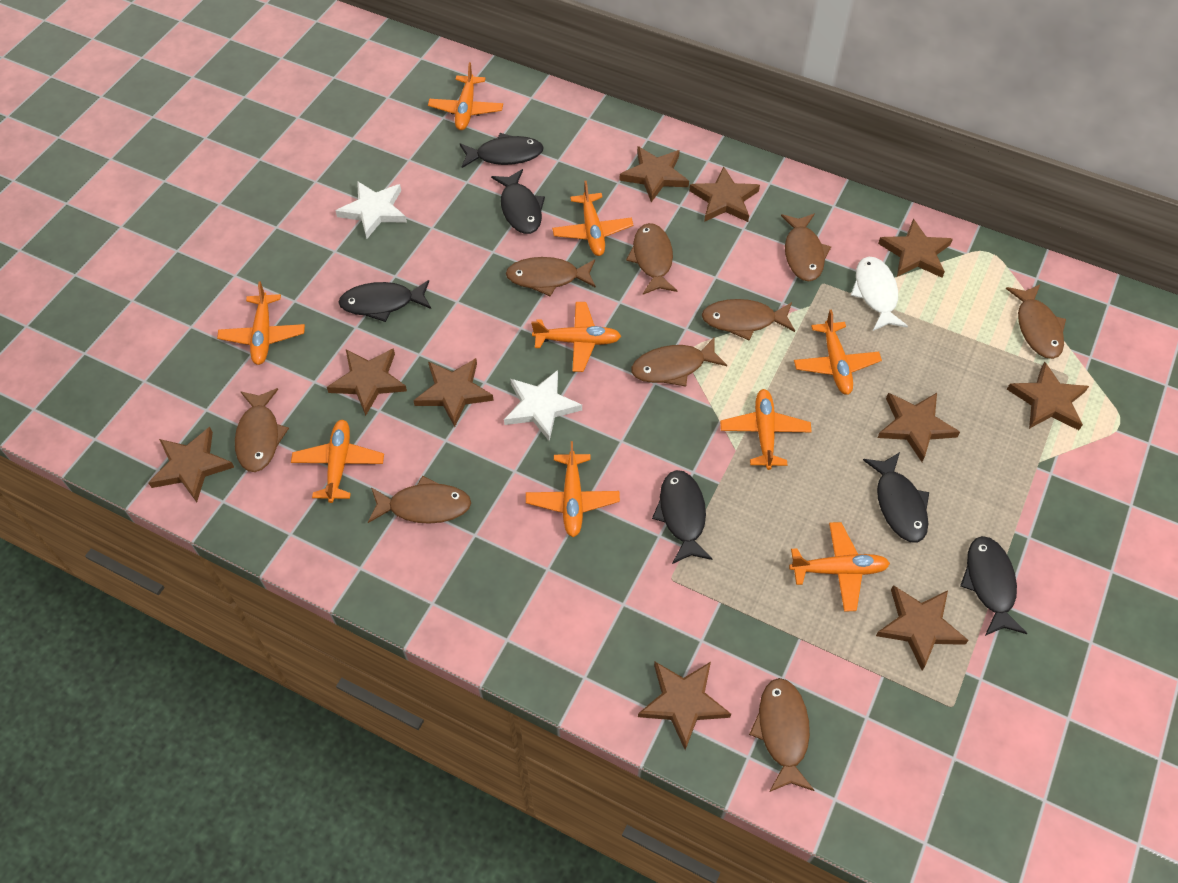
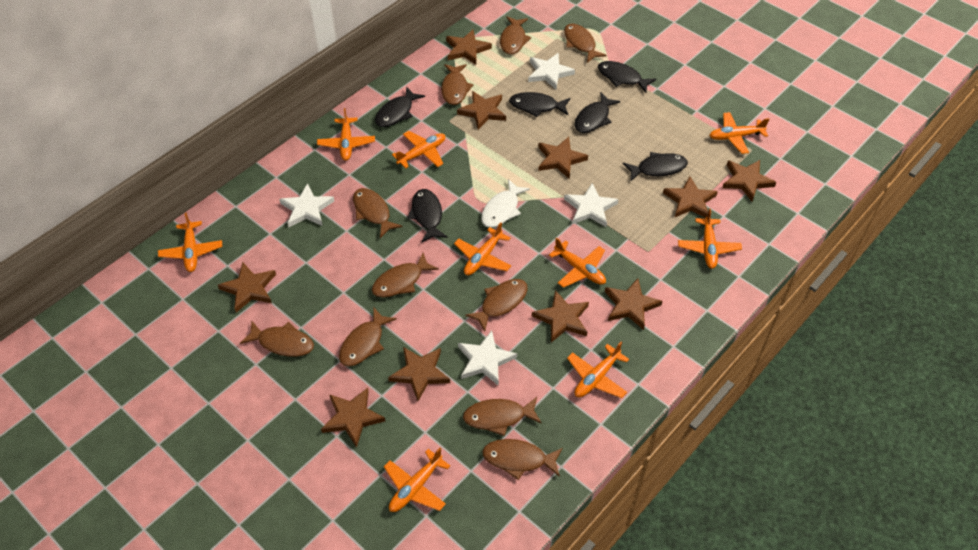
brown fish: 9 -> 10
white star: 2 -> 4

